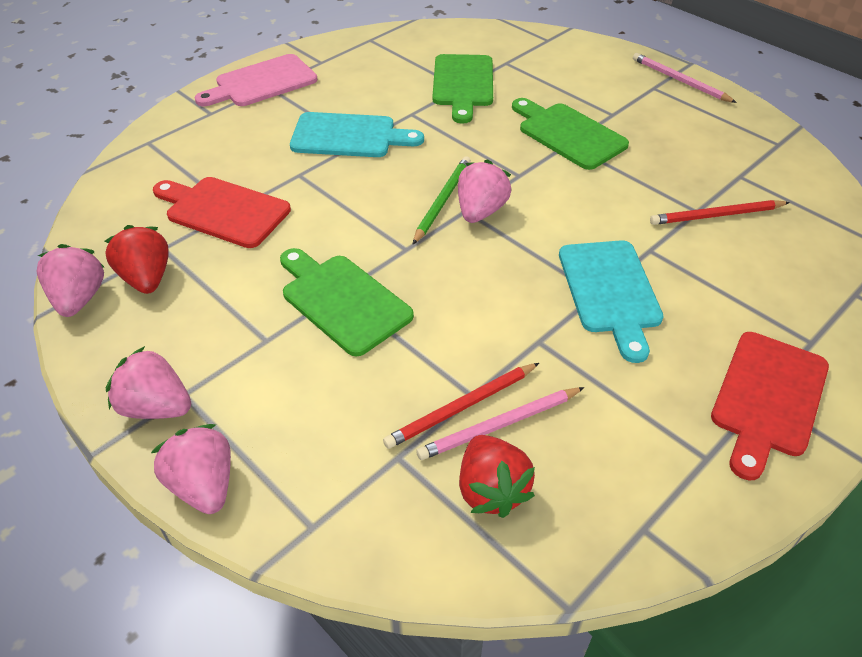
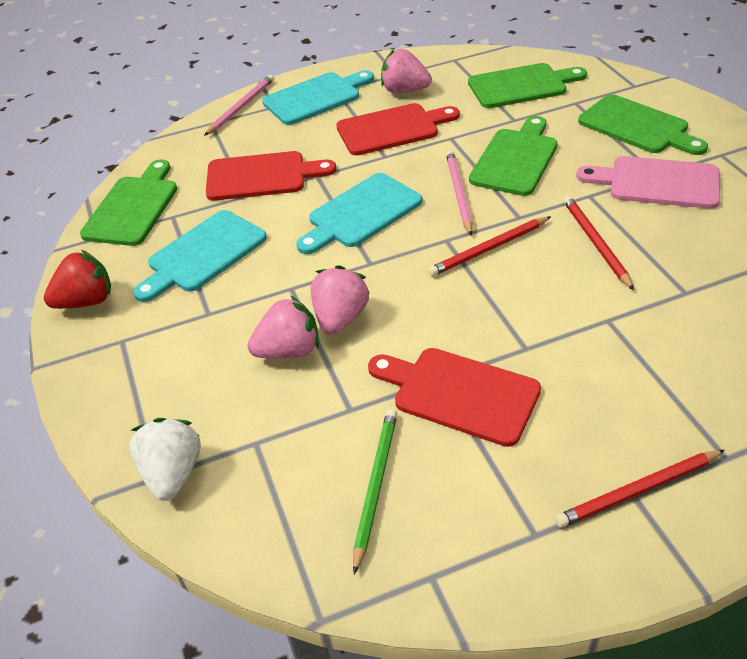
green cutting board: 3 -> 4
pink strawberry: 4 -> 3
red cutting board: 2 -> 3
red pencil: 2 -> 3
red strawberry: 2 -> 1
turquoise cutting board: 2 -> 3
white strawberry: 0 -> 1

